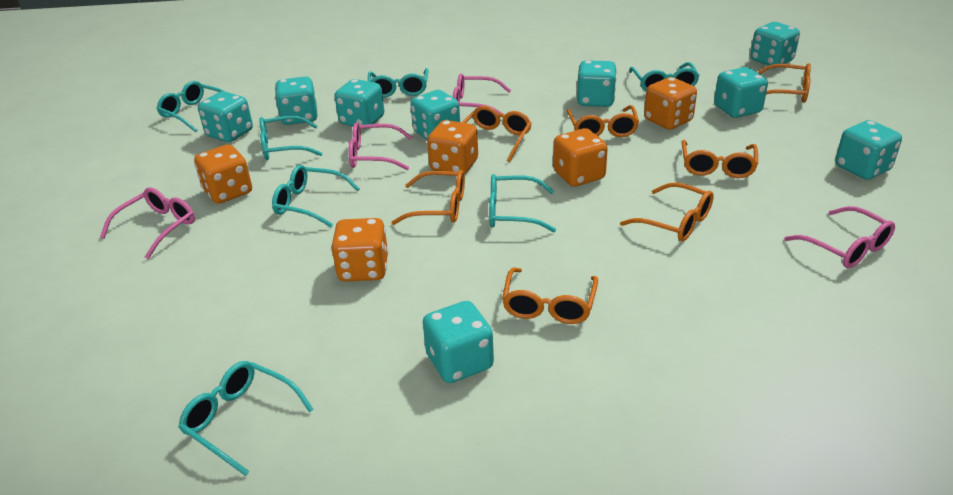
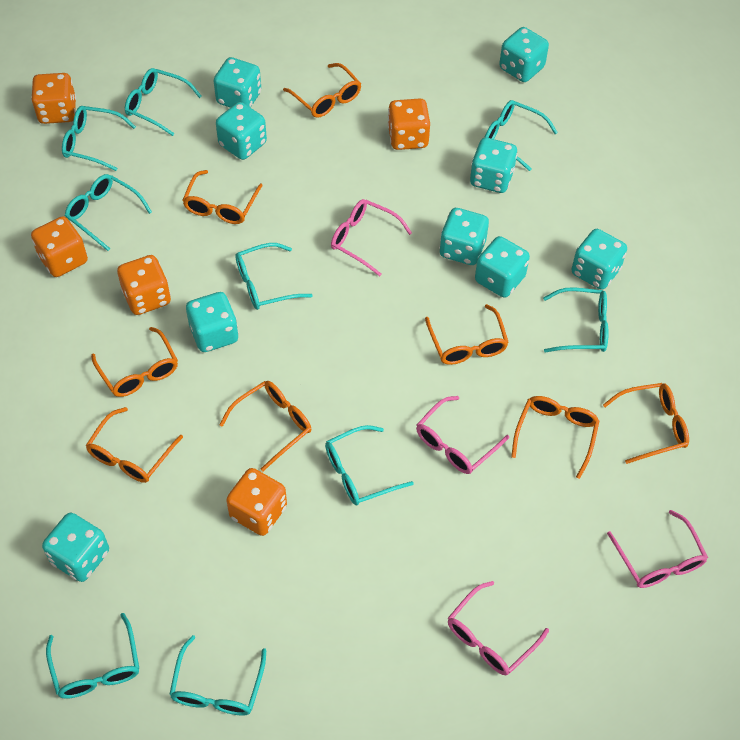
orange glasses: 7 -> 8
turquoise glasses: 7 -> 9

